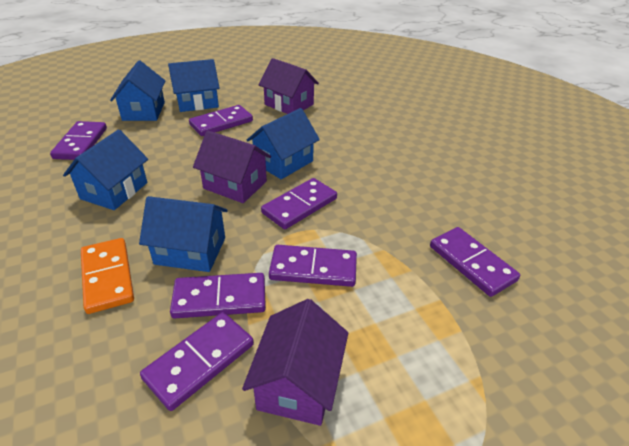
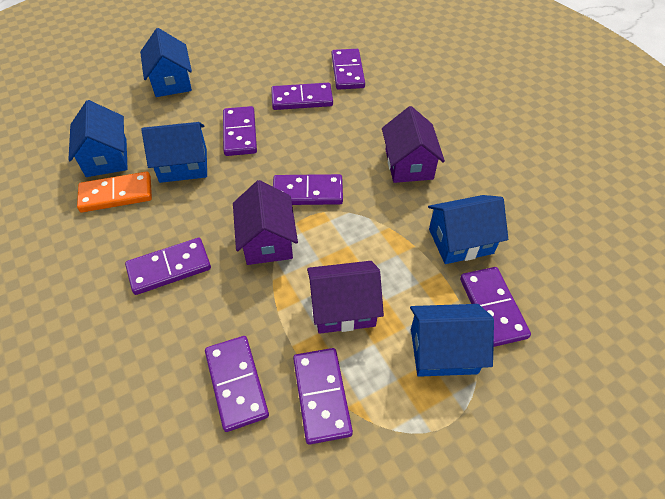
purple domino: 7 -> 8

